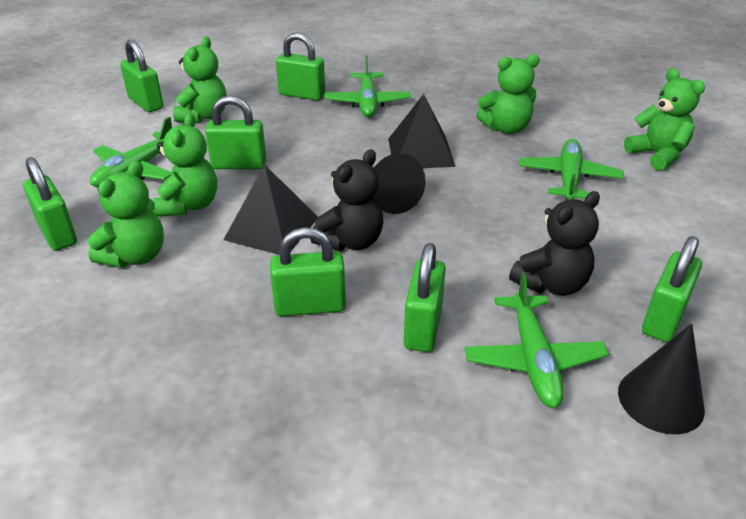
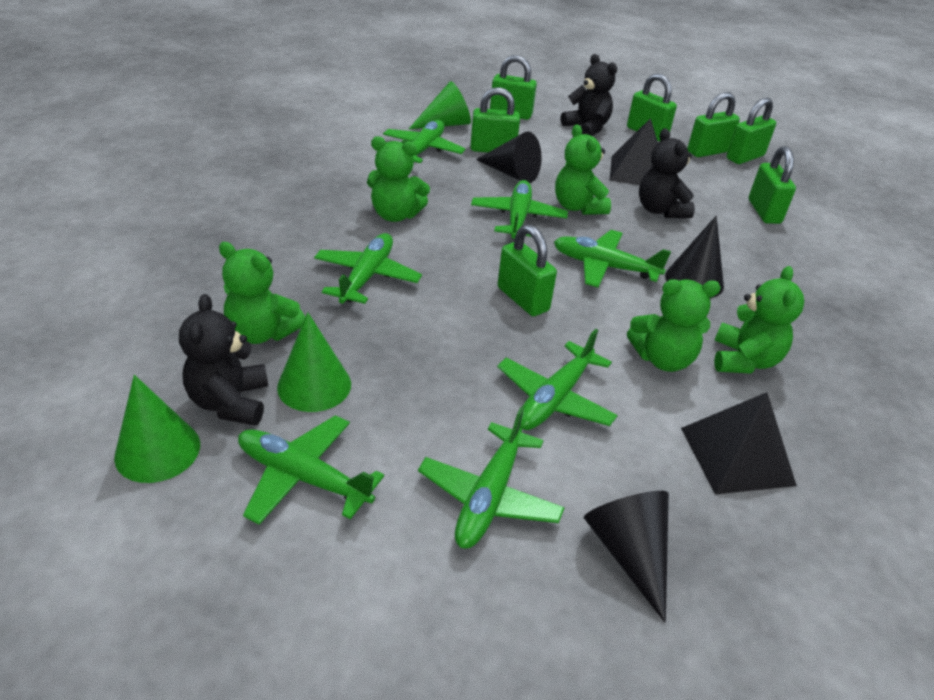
black cone: 2 -> 3
black teddy bear: 2 -> 3
green cone: 0 -> 3
green plane: 4 -> 7

